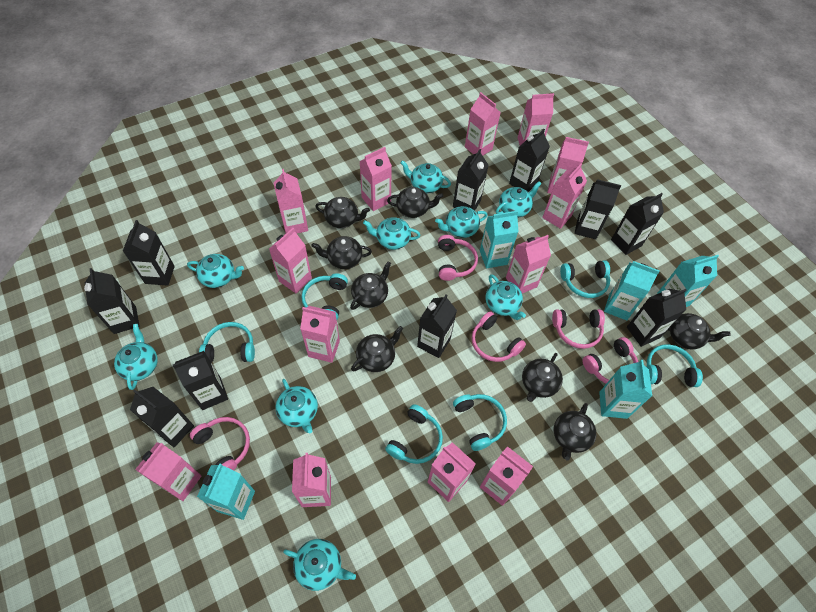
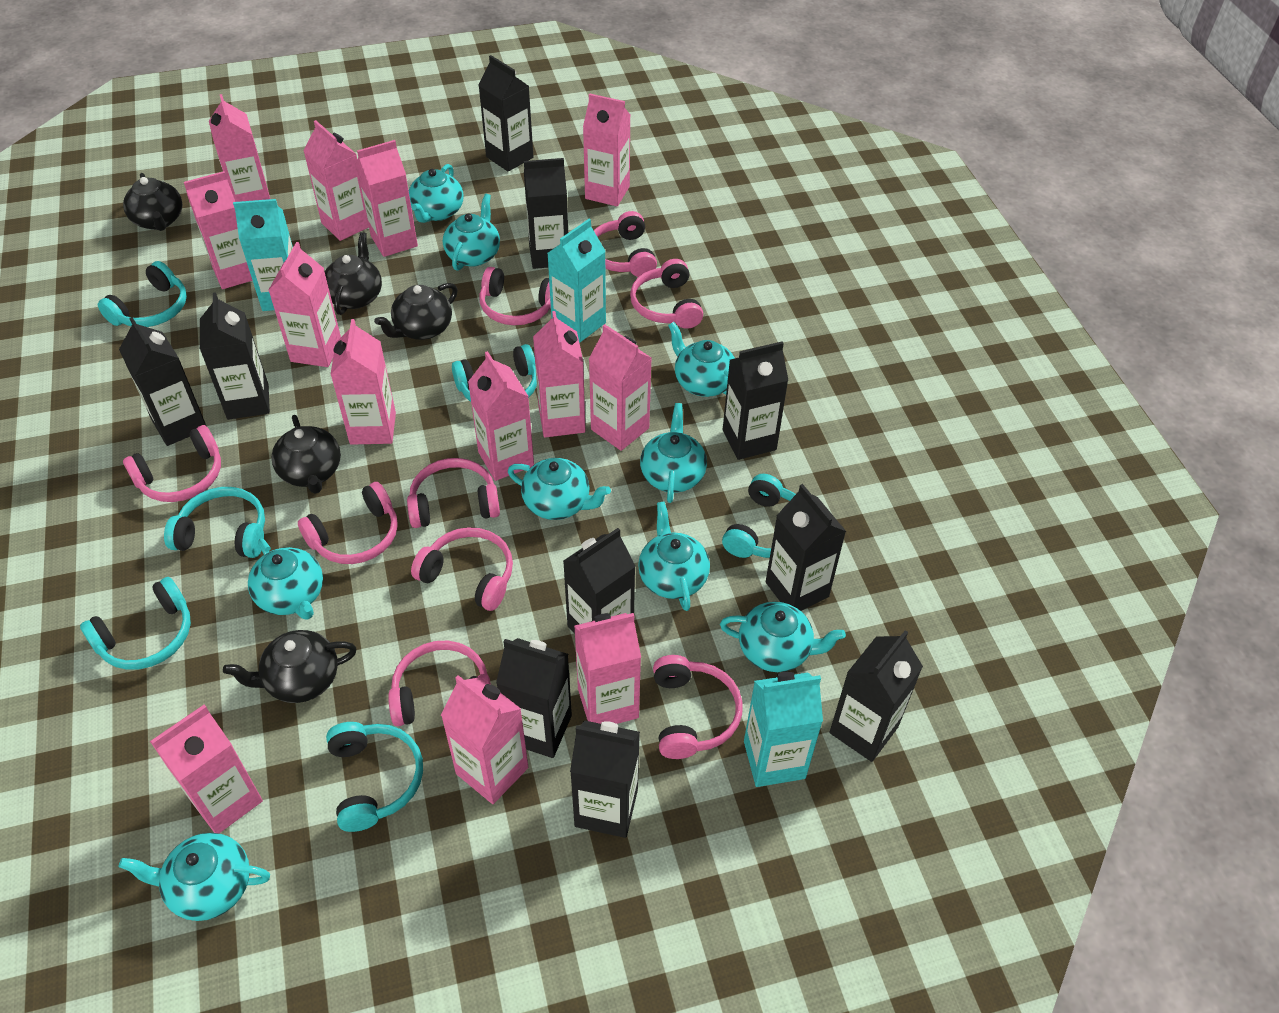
black teapot: 8 -> 5
pink headphones: 5 -> 9
turquoise carton: 5 -> 3

